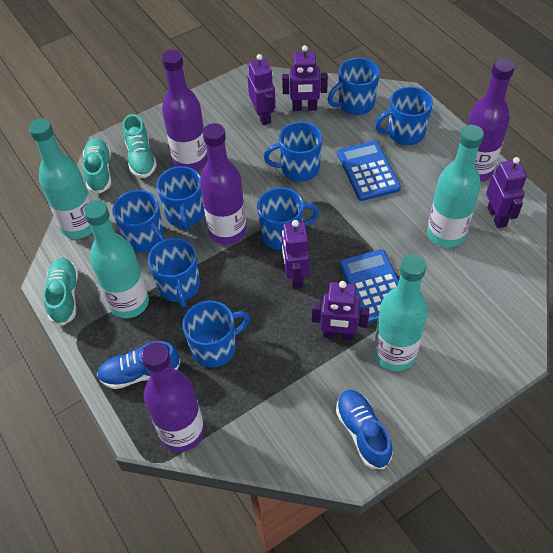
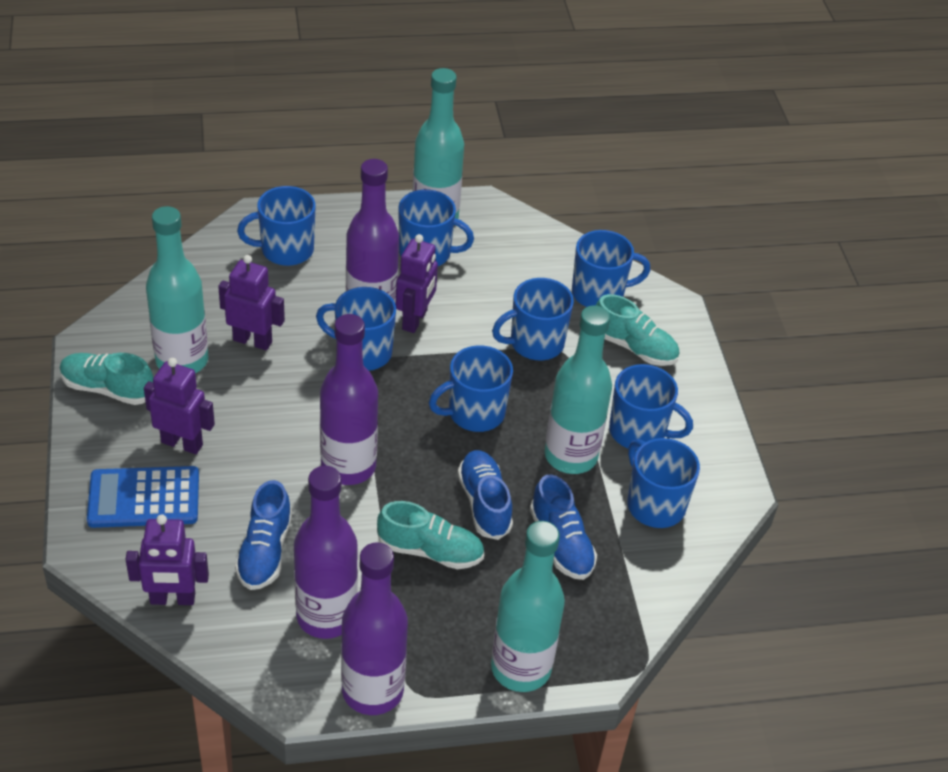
blue calculator: 2 -> 1
blue shoe: 2 -> 3
purple robot: 5 -> 4

